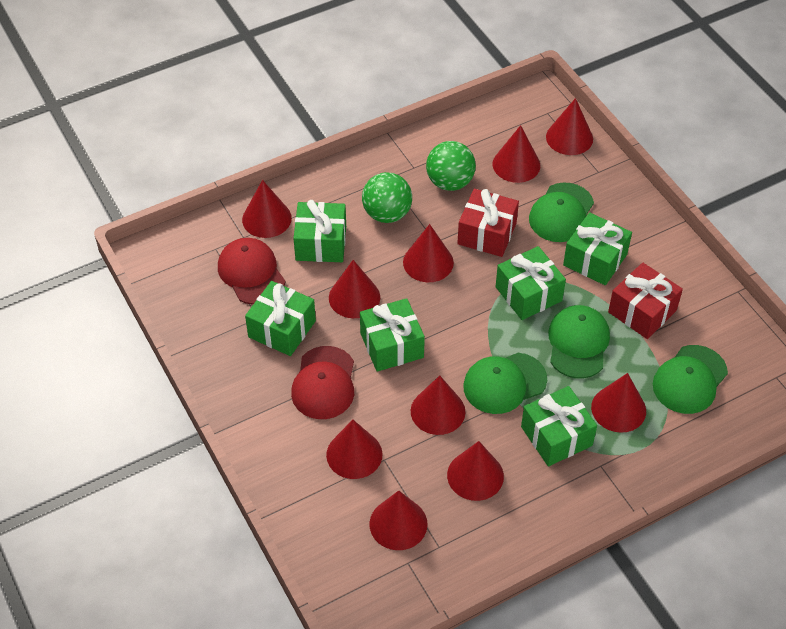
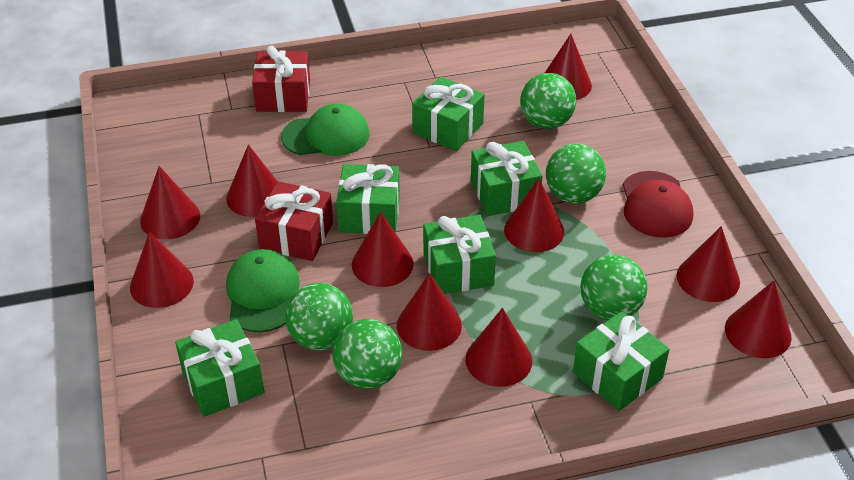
green ball: 2 -> 5
green cap: 4 -> 2
red cap: 2 -> 1

